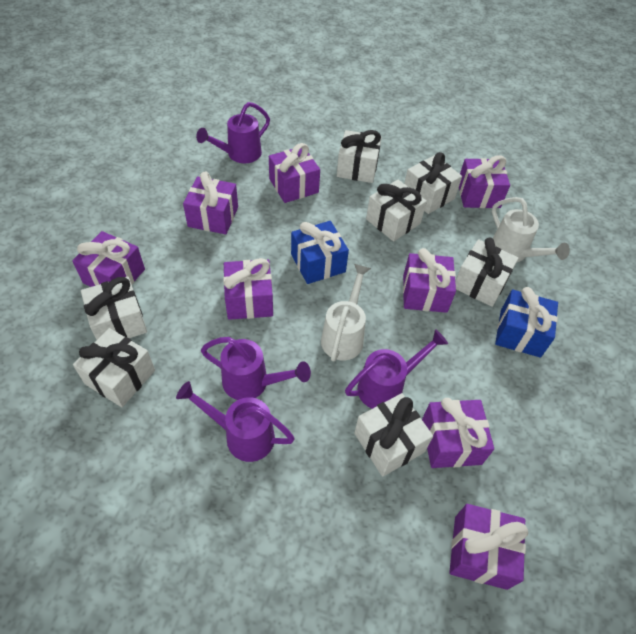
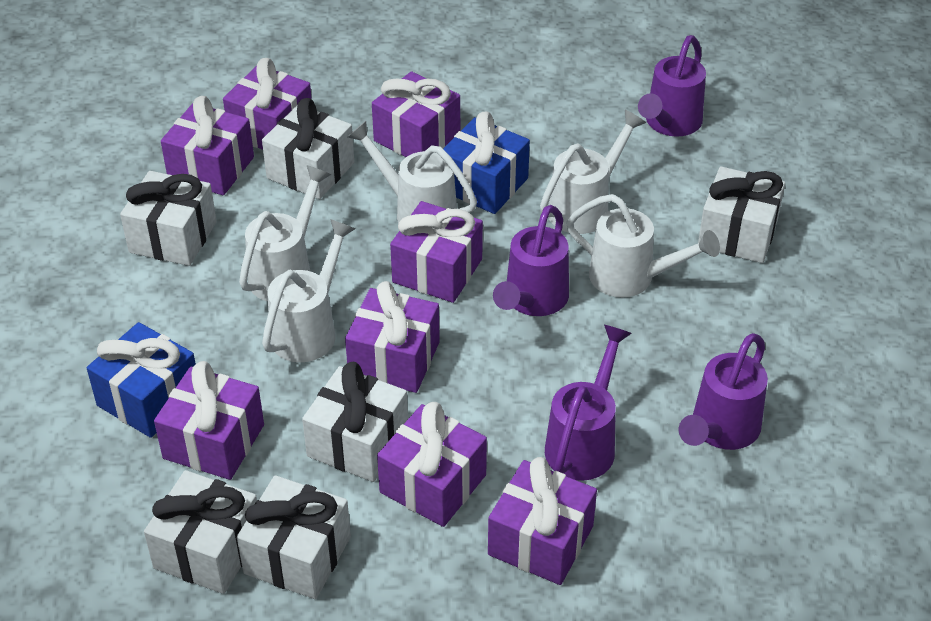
white gift: 7 -> 6
white watering can: 2 -> 5

